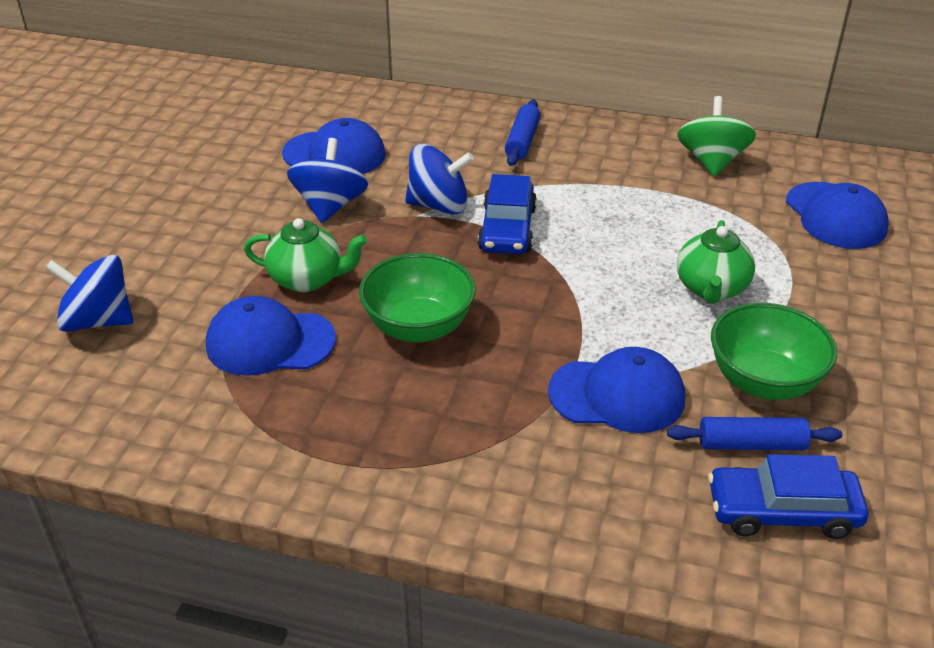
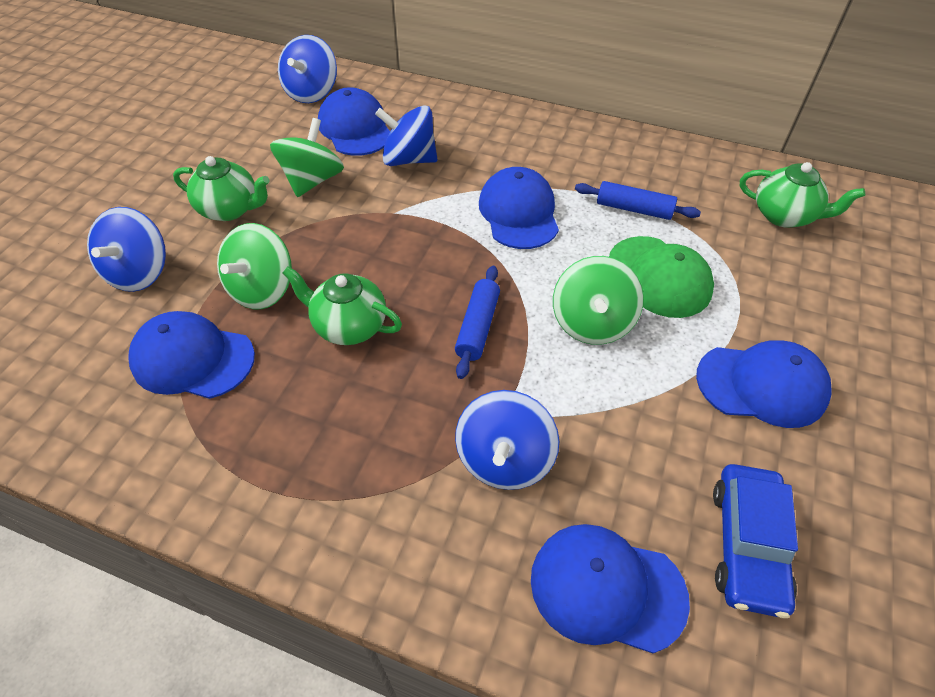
blue cap: 4 -> 5
blue car: 2 -> 1
blue spinning top: 3 -> 4
green bowl: 2 -> 0
green cap: 0 -> 1
green spinning top: 1 -> 3
green teapot: 2 -> 3

